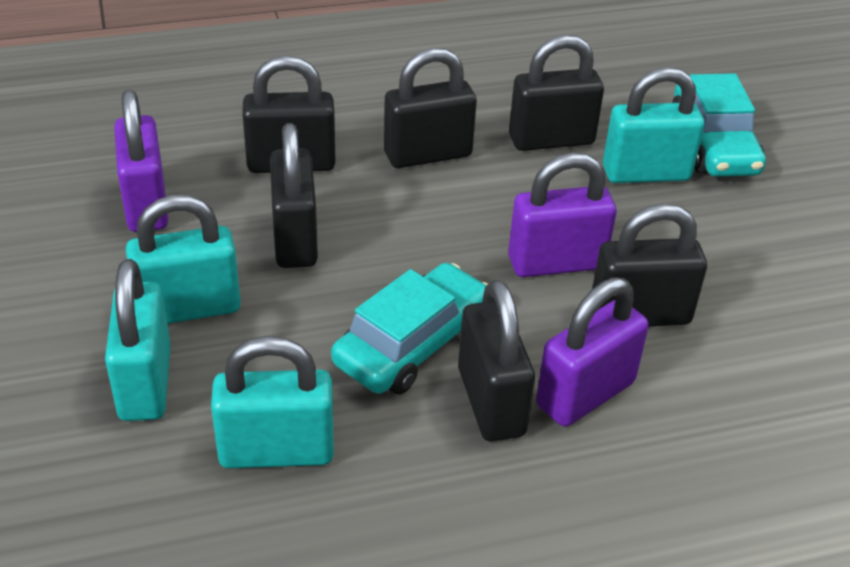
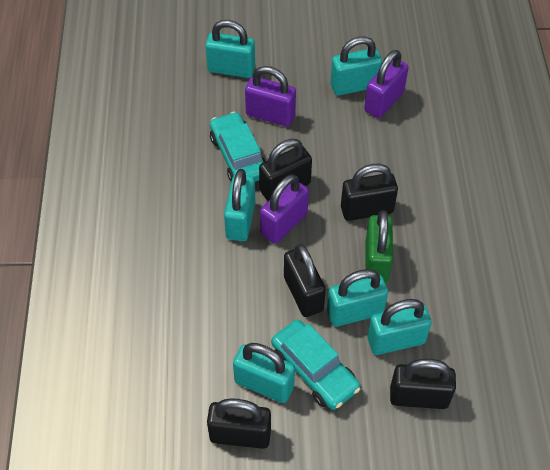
black padlock: 6 -> 5
green padlock: 0 -> 1
turquoise padlock: 4 -> 6

